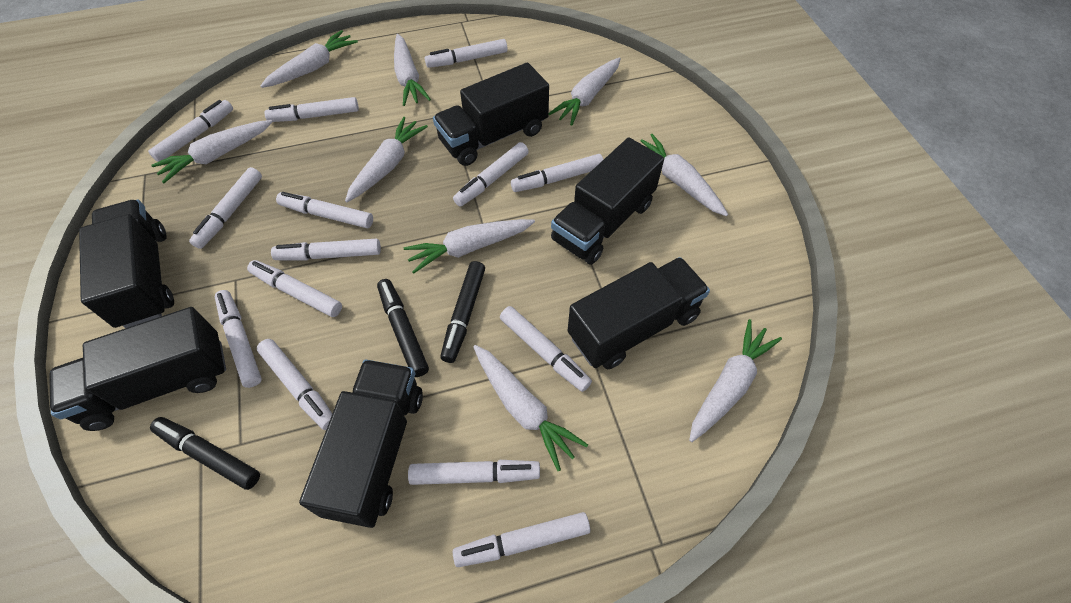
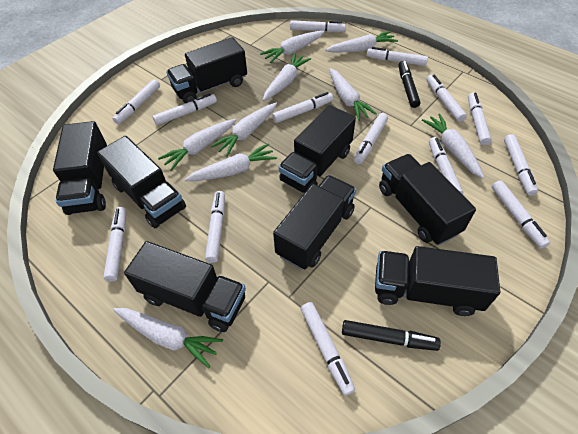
black marker: 3 -> 2
black truck: 6 -> 8

